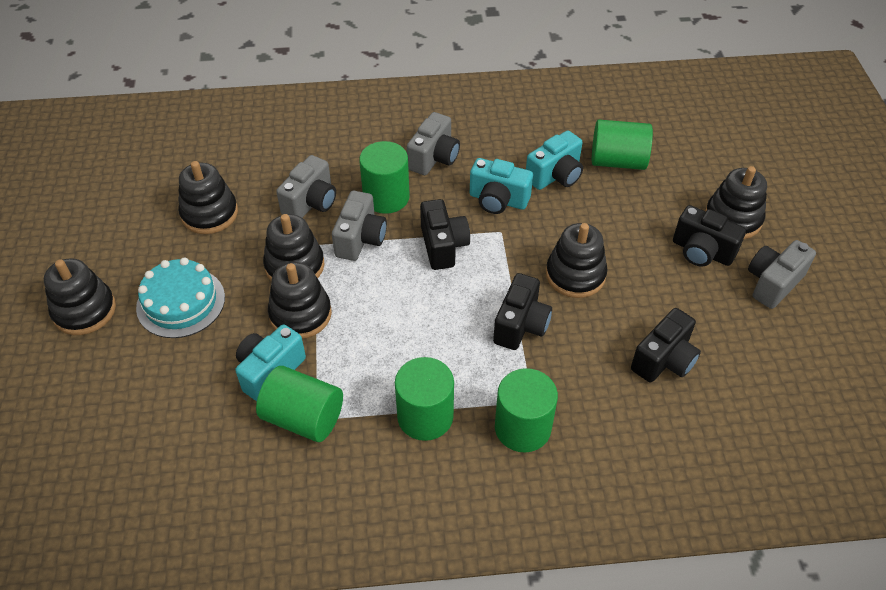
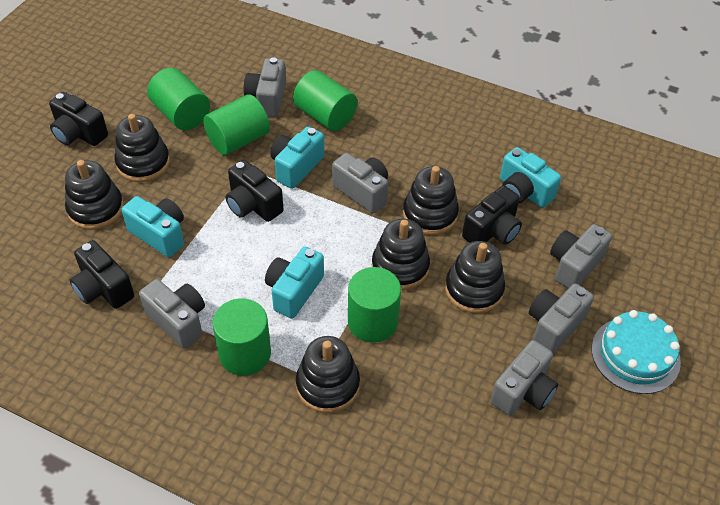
grey camera: 4 -> 6
turquoise camera: 3 -> 4

